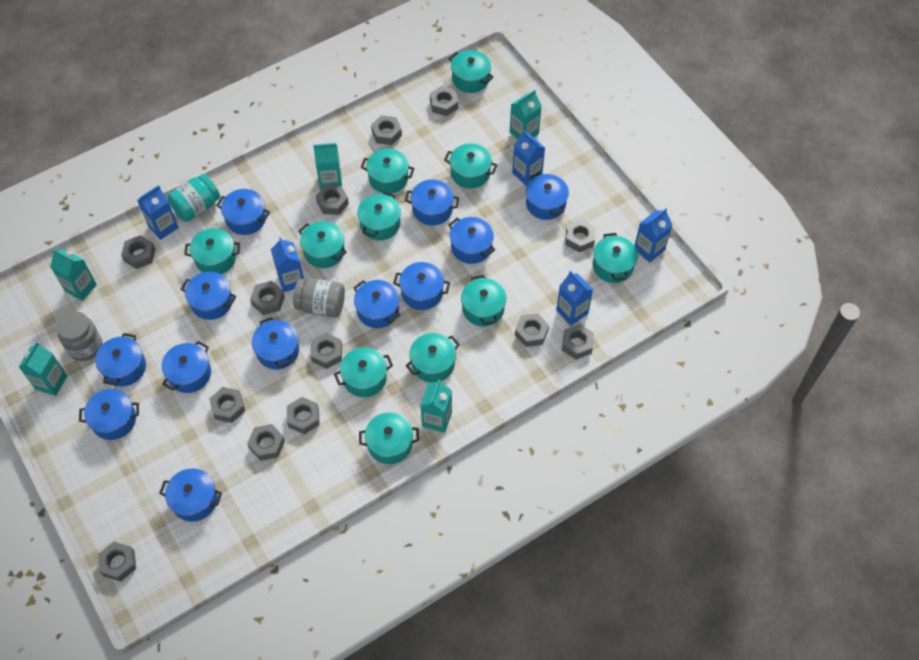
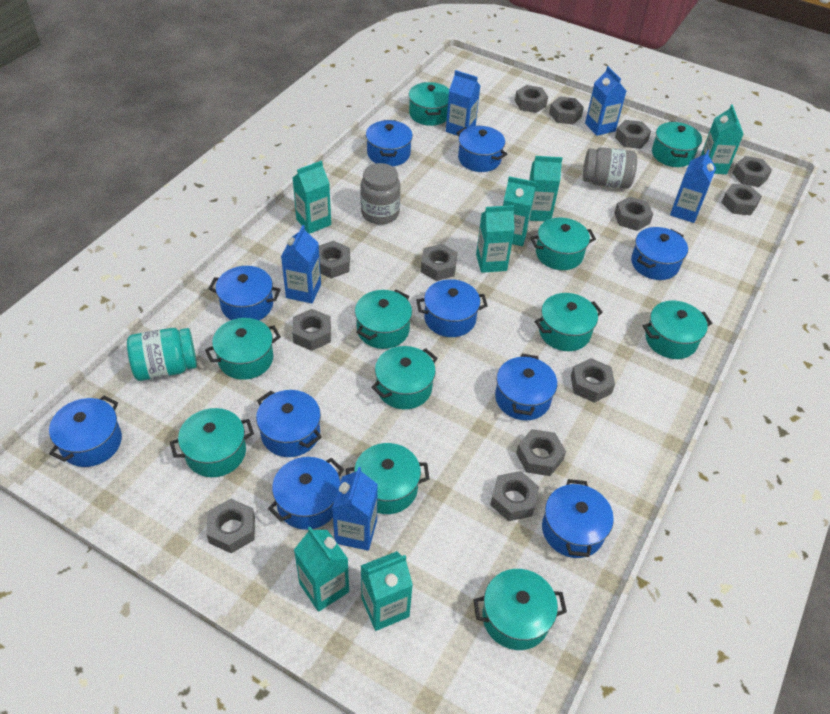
blue pot: 12 -> 10
turquoise carton: 5 -> 7

